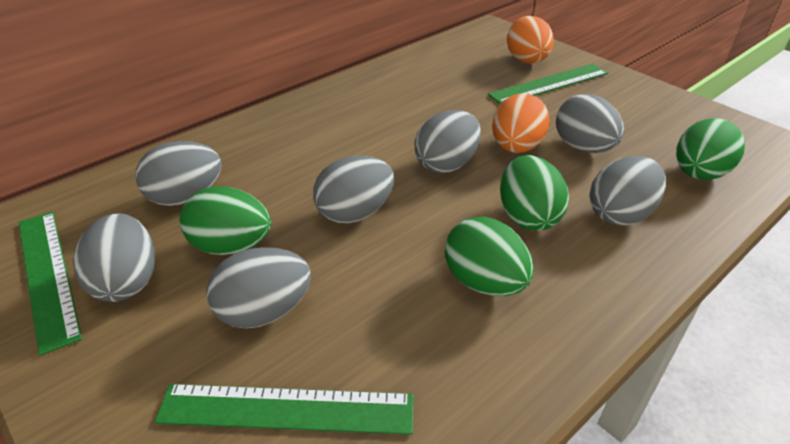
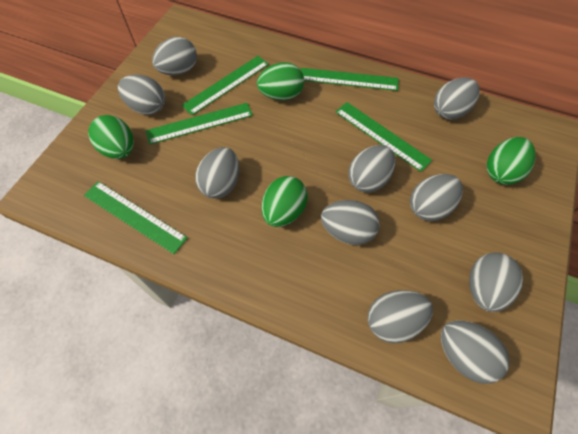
green ruler: 3 -> 5
grey egg: 7 -> 10
orange egg: 2 -> 0

